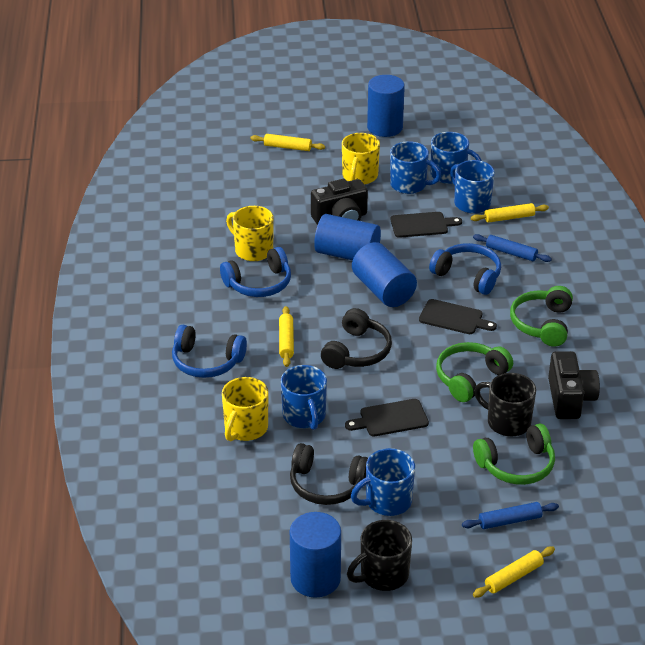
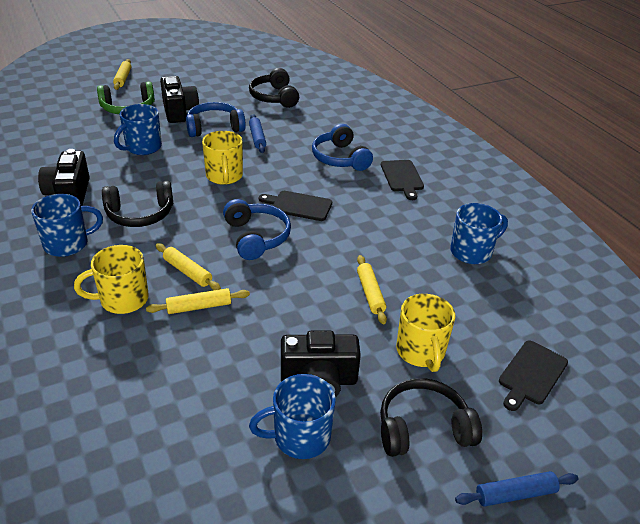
black camera: 2 -> 3
black headphones: 2 -> 3
black mug: 2 -> 0
blue cylinder: 4 -> 0
blue mug: 5 -> 4
green headphones: 3 -> 1

